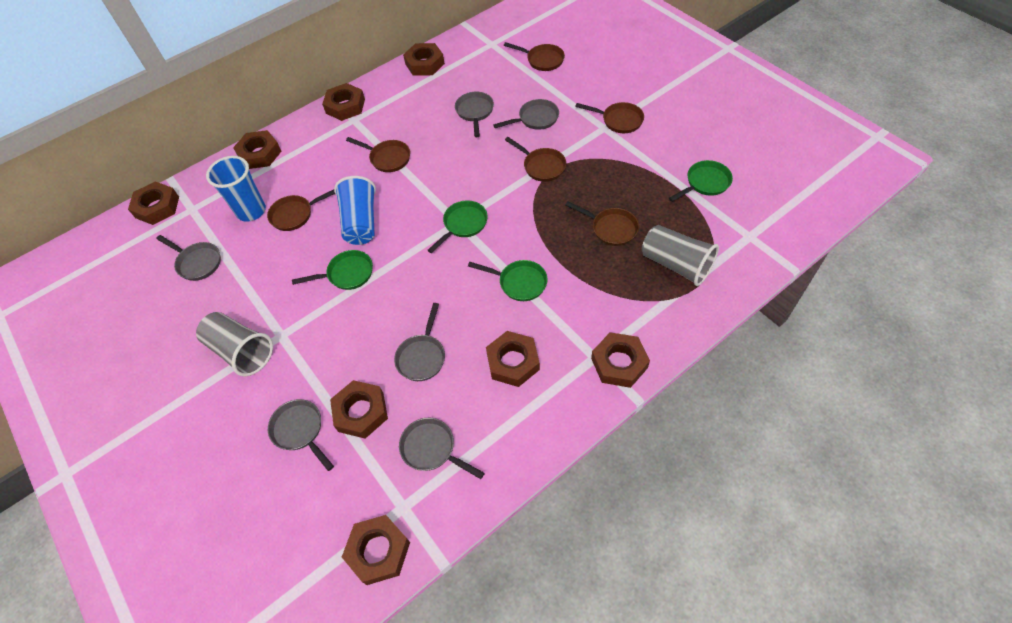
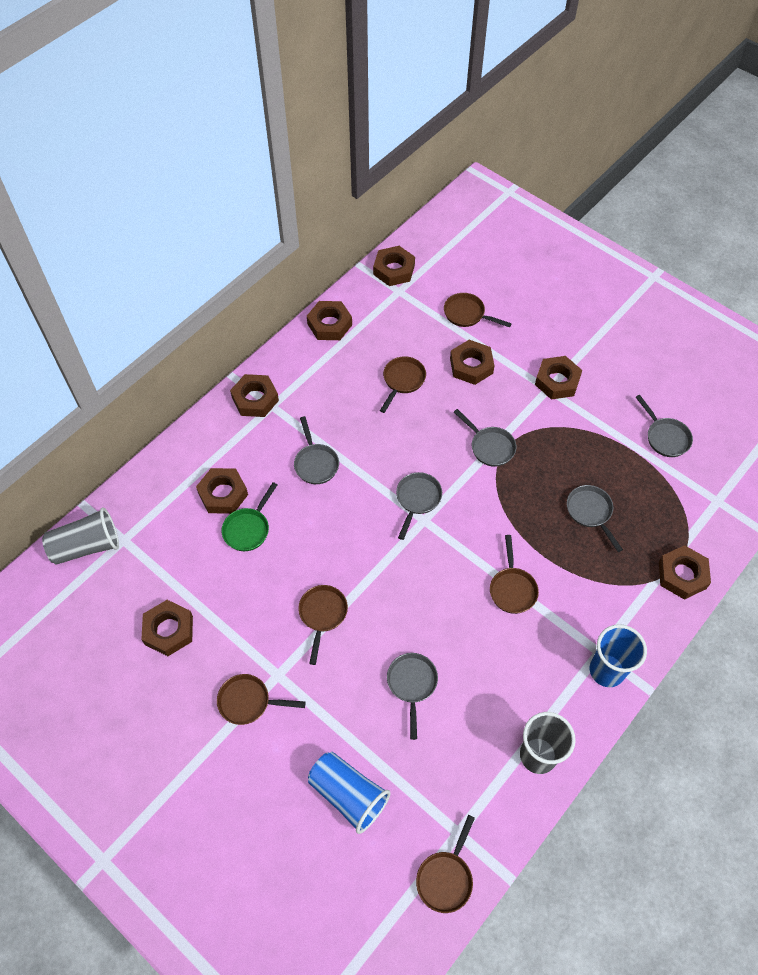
green pan: 4 -> 1

